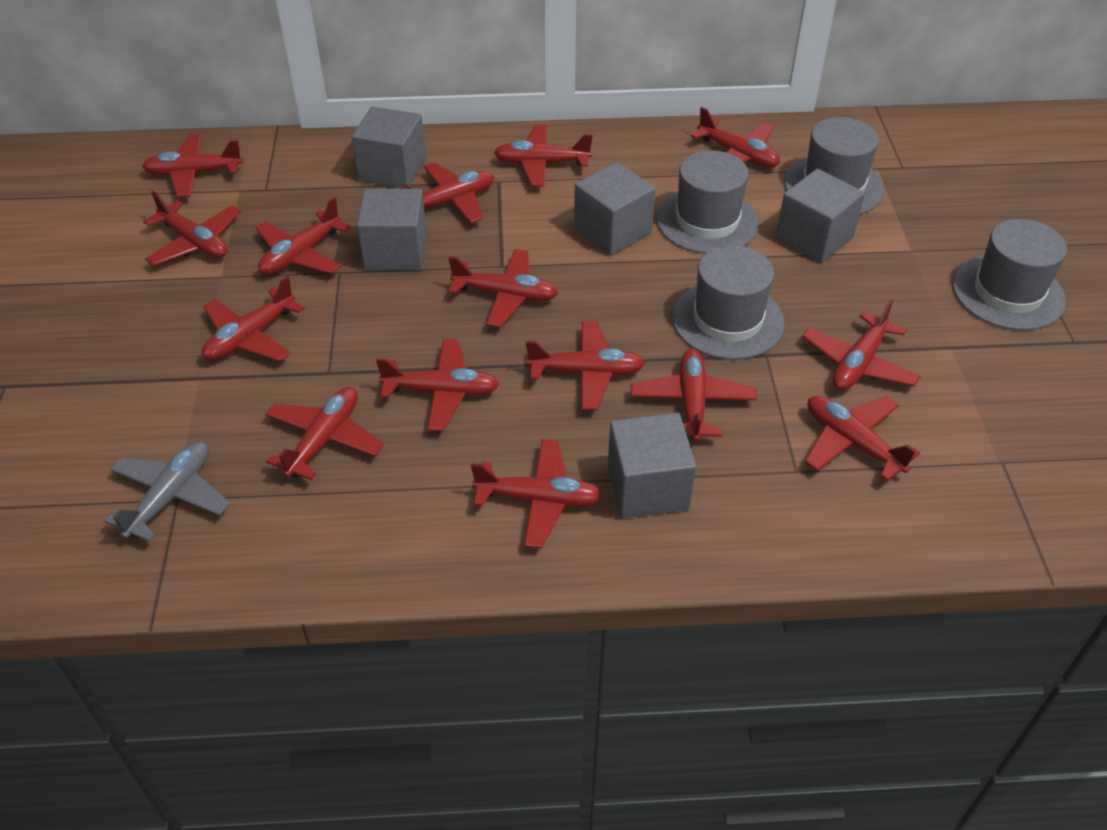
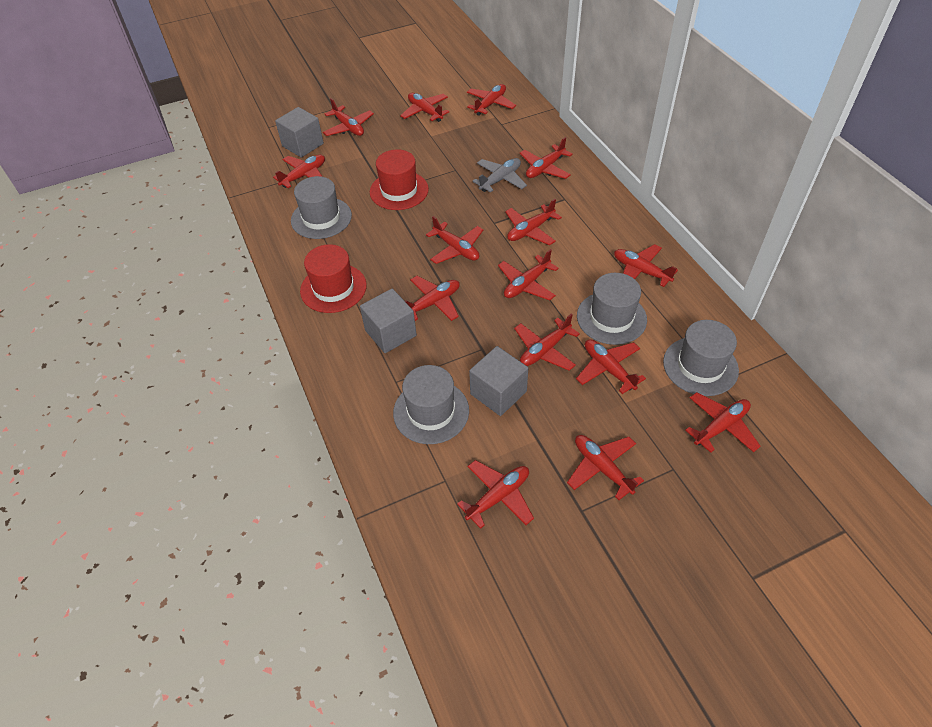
grey cube: 5 -> 3
red hat: 0 -> 2

